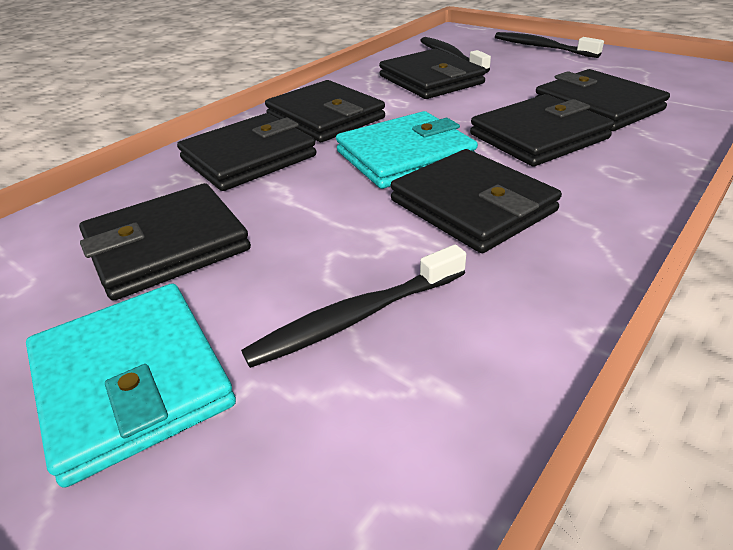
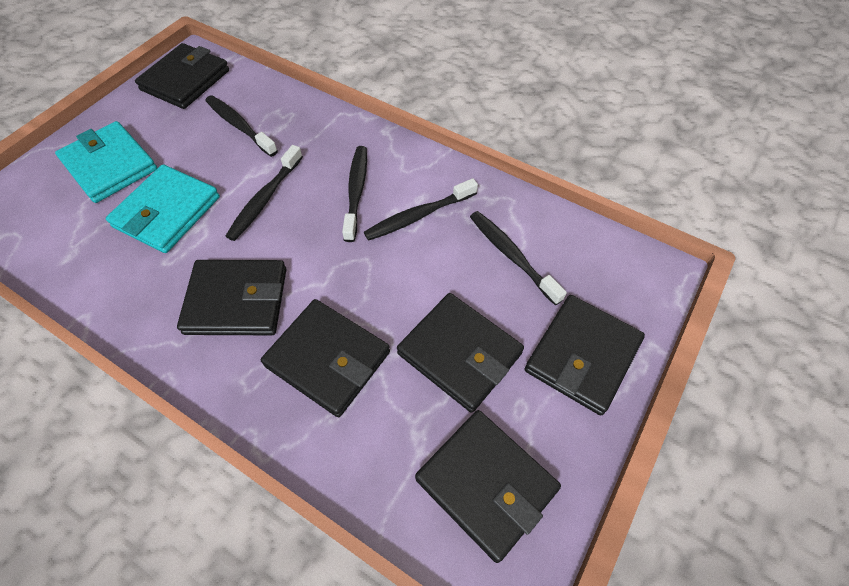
black toothbrush: 3 -> 5
black wallet: 7 -> 6

